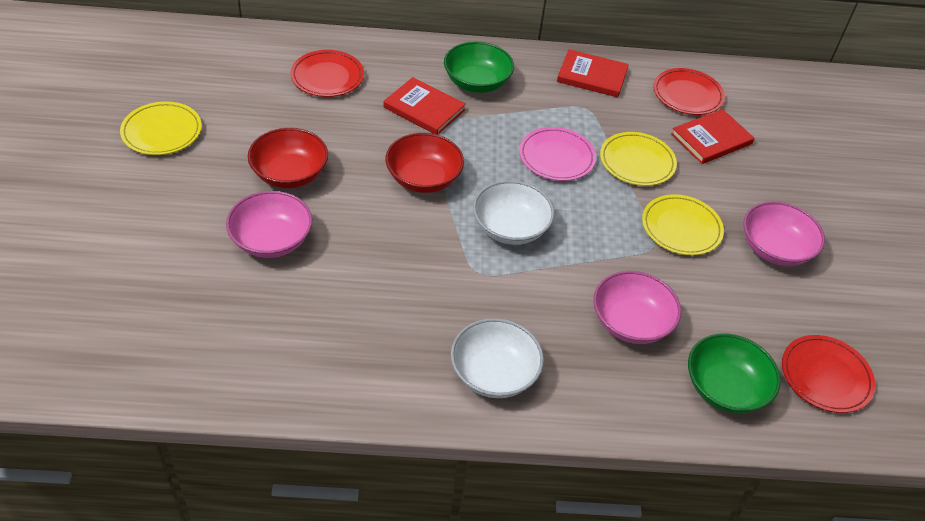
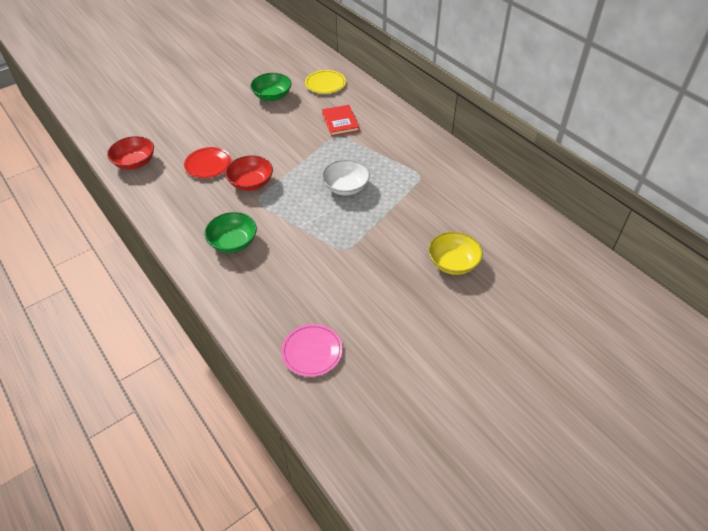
pink bowl: 3 -> 0
red book: 3 -> 1
red plate: 3 -> 1
white bowl: 2 -> 1
yellow bowl: 0 -> 1
yellow plate: 3 -> 1

